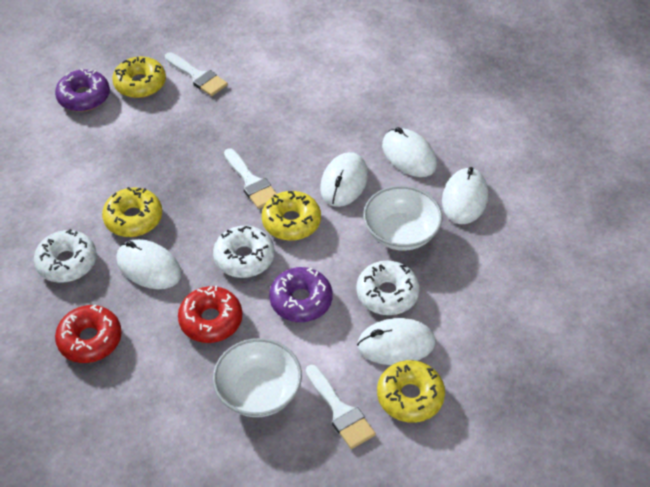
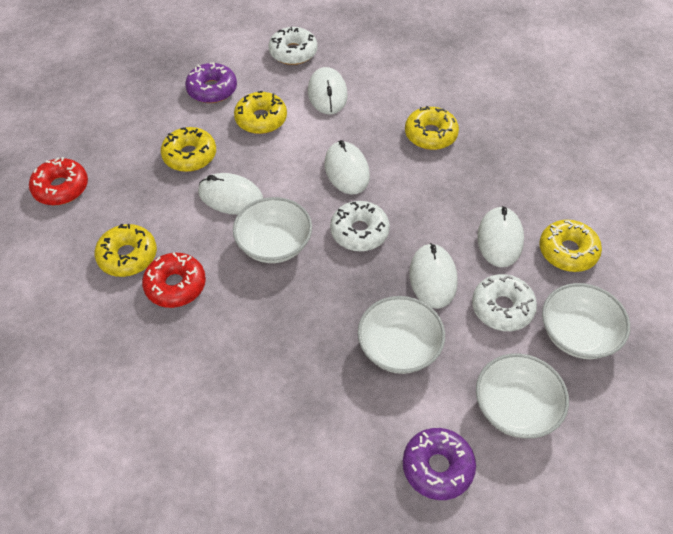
white bowl: 2 -> 4
white brush: 3 -> 0
yellow donut: 4 -> 5

